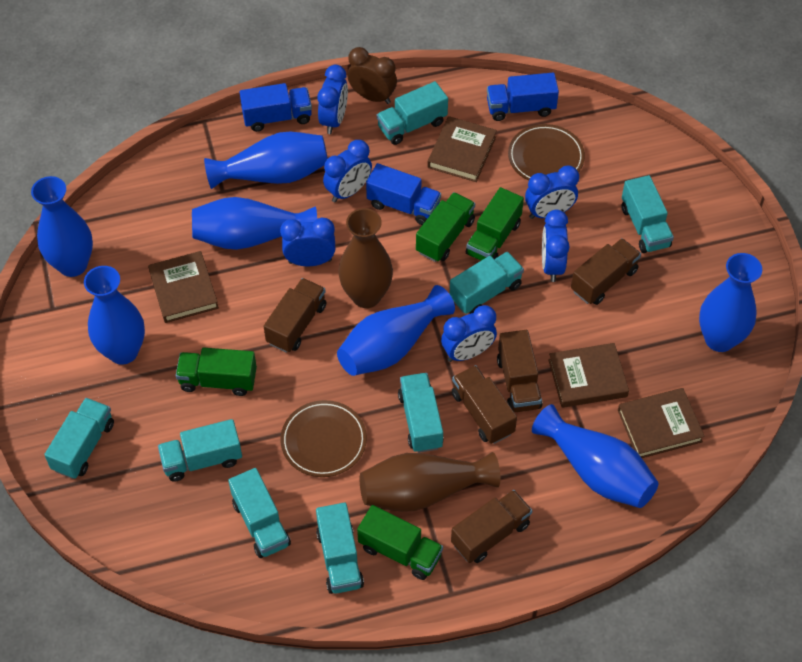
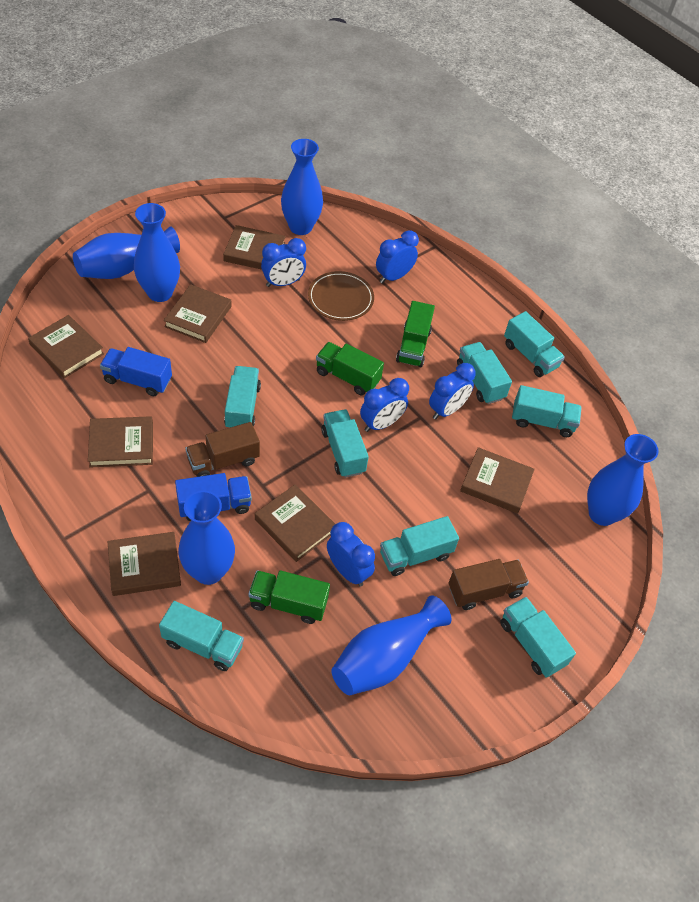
blue clock: 6 -> 5
blue truck: 3 -> 2
blue vase: 7 -> 6
brown book: 4 -> 7
brown clock: 1 -> 0
brown plate: 2 -> 1
brown truck: 5 -> 2
brown vase: 2 -> 0
green truck: 4 -> 3

